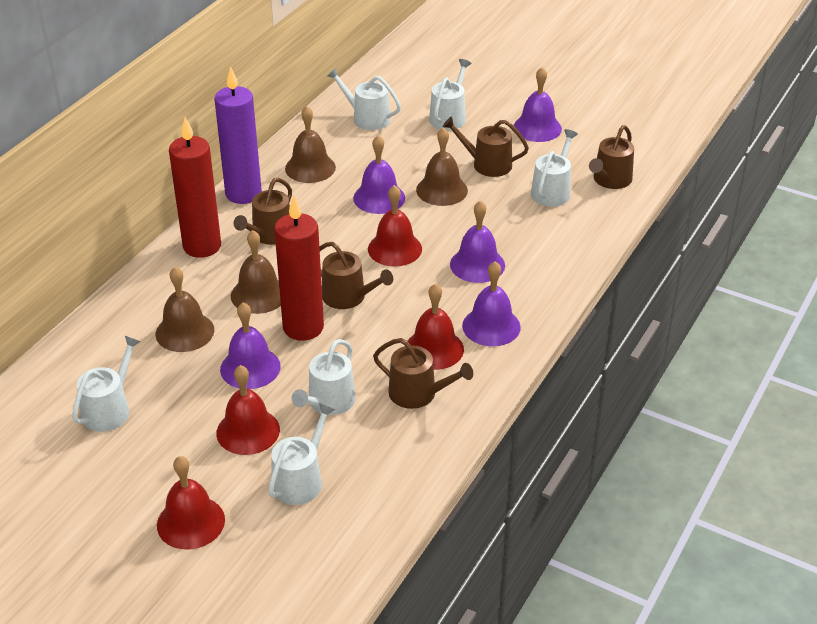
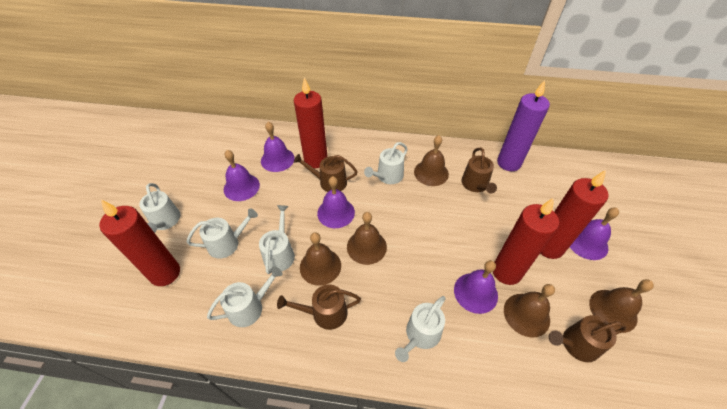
brown bell: 4 -> 5
brown watering can: 5 -> 4
red bell: 4 -> 0
red candle: 2 -> 4

